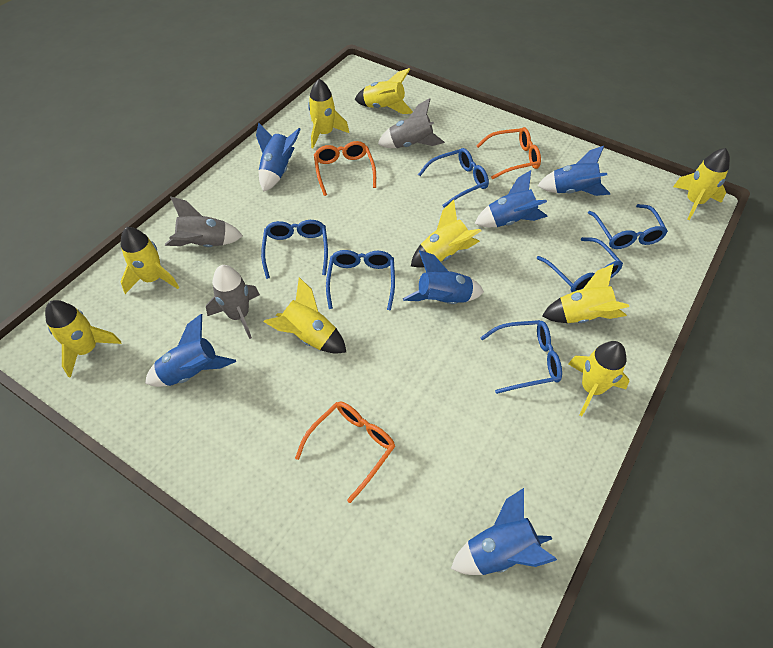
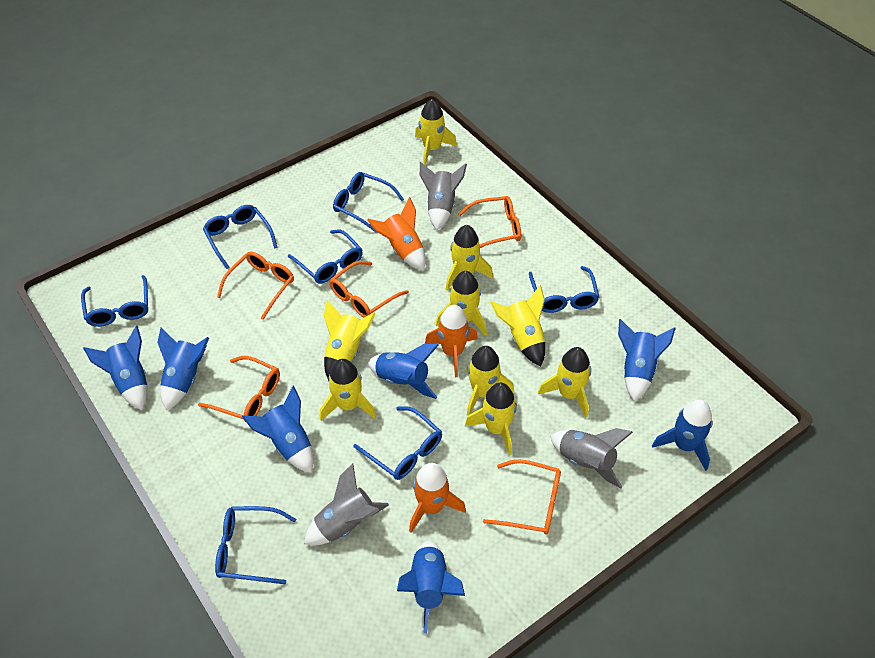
blue glasses: 6 -> 7
blue rocket: 6 -> 7
orange glasses: 3 -> 5
orange rocket: 0 -> 3

